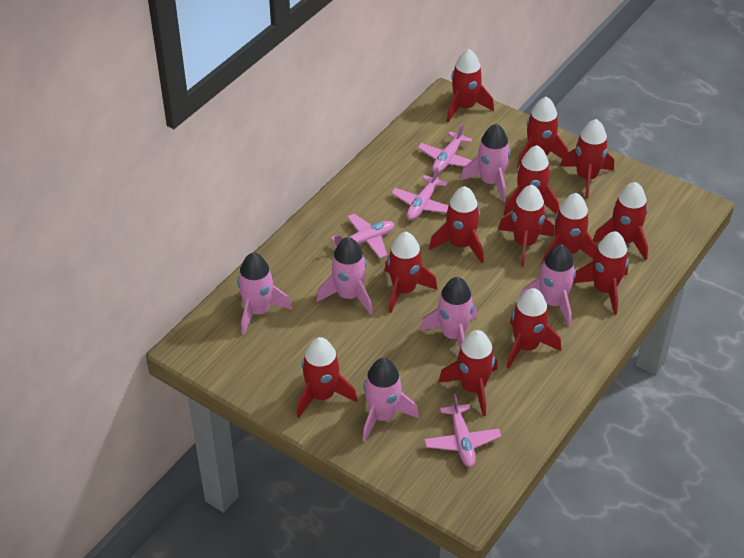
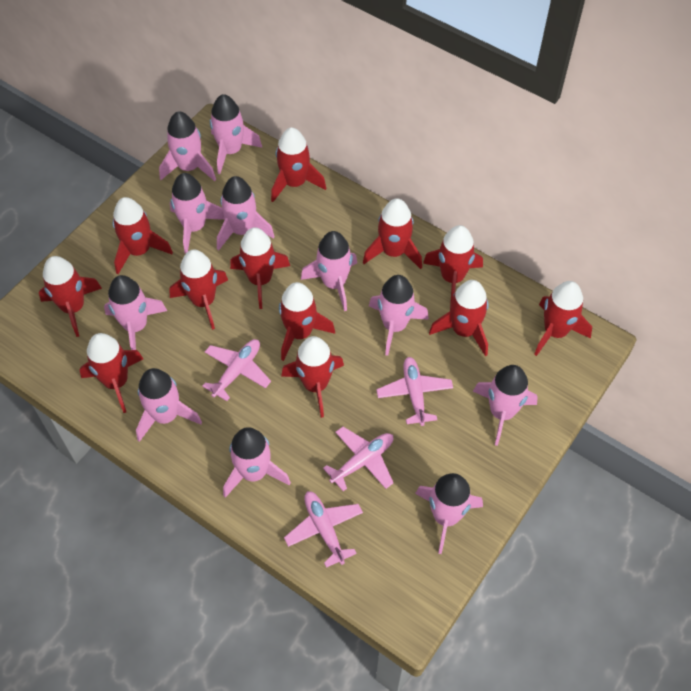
pink rocket: 6 -> 11
red rocket: 13 -> 12

